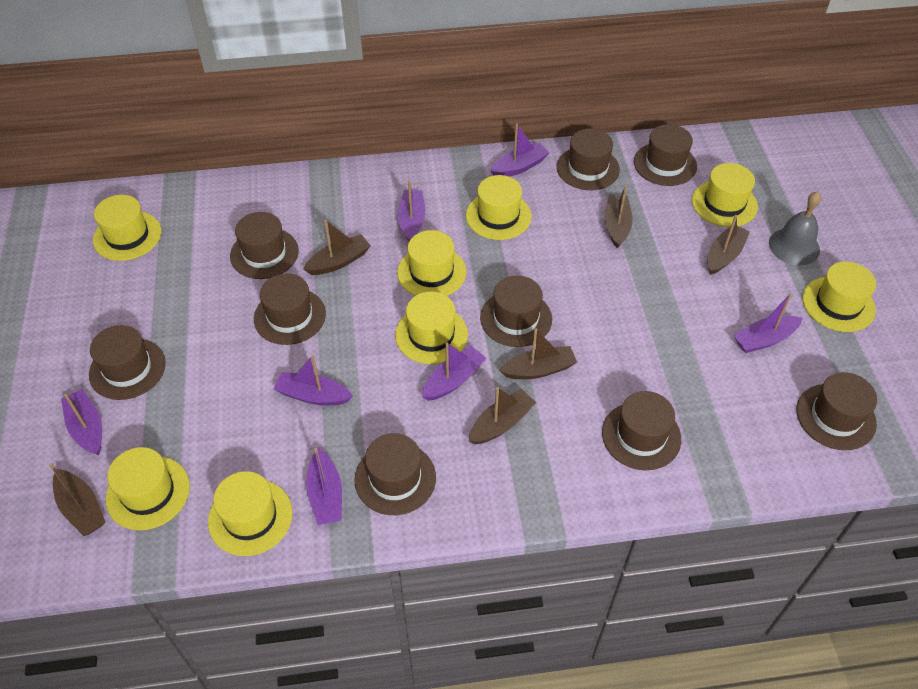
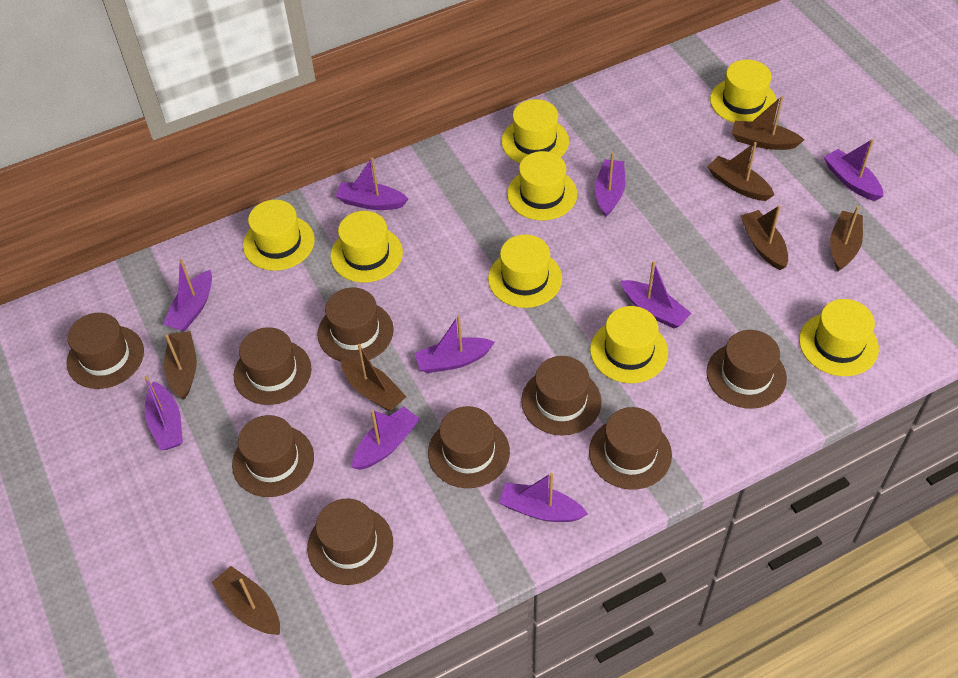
brown boat: 6 -> 7
grey bell: 1 -> 0
purple boat: 7 -> 9

